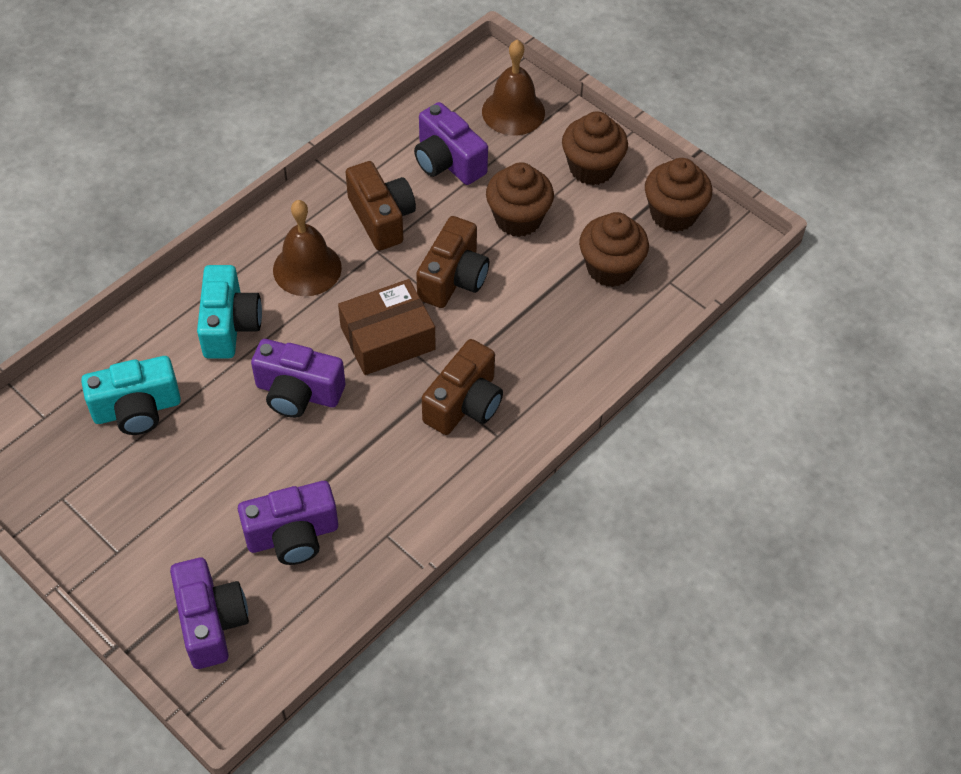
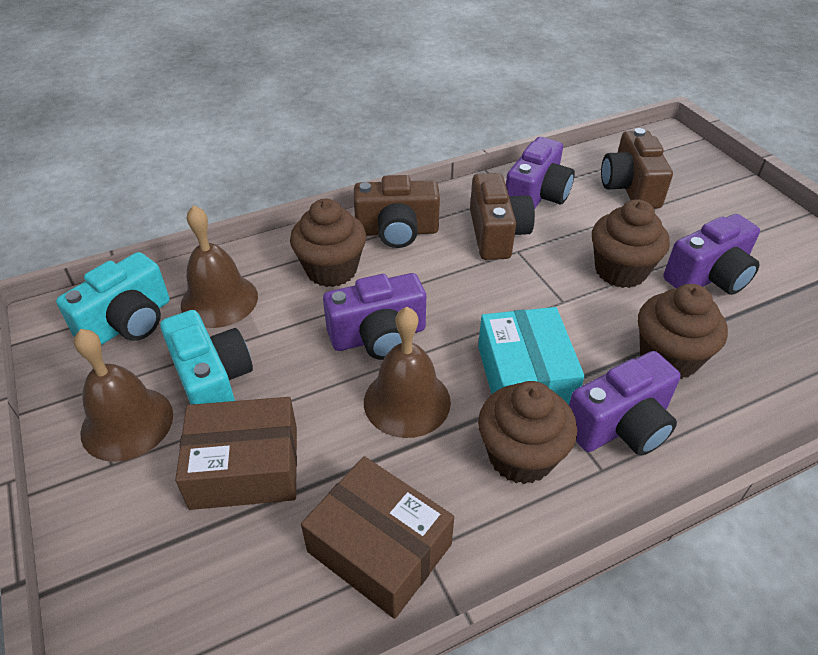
brown bell: 2 -> 3
brown box: 1 -> 2
turquoise box: 0 -> 1

